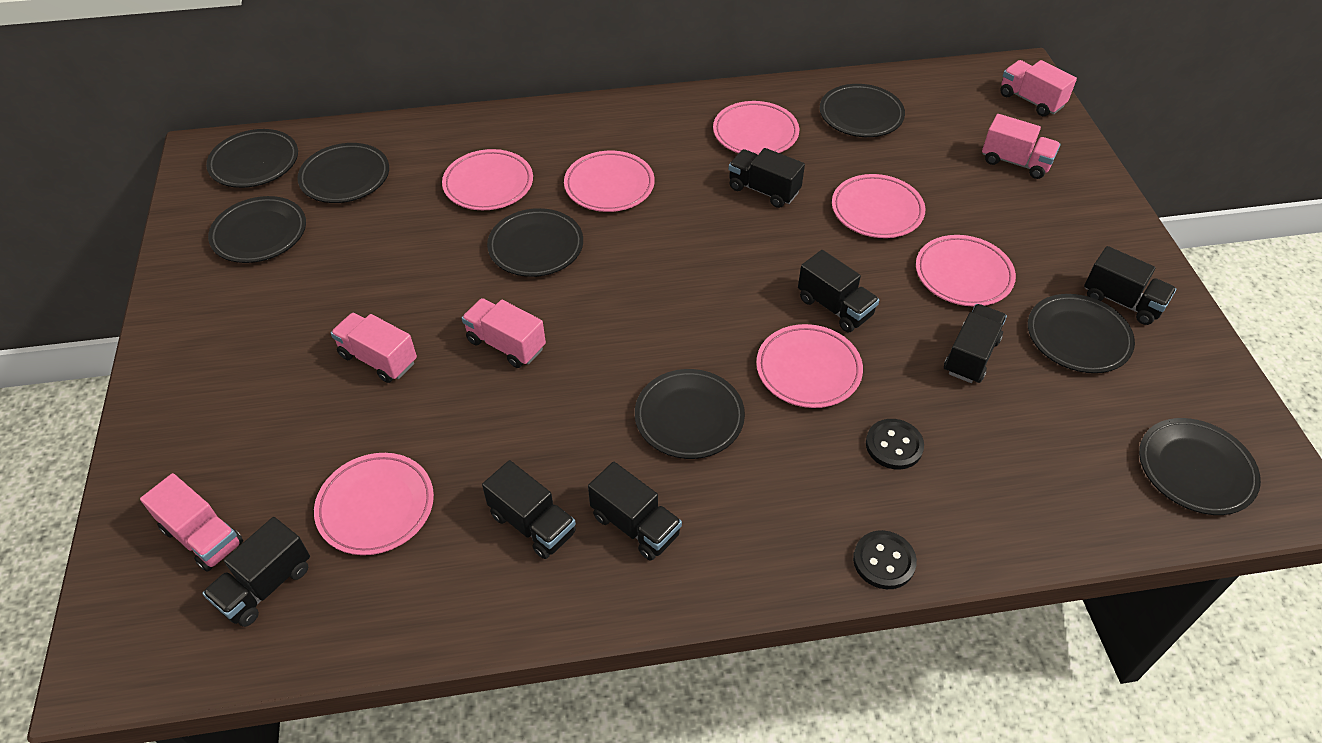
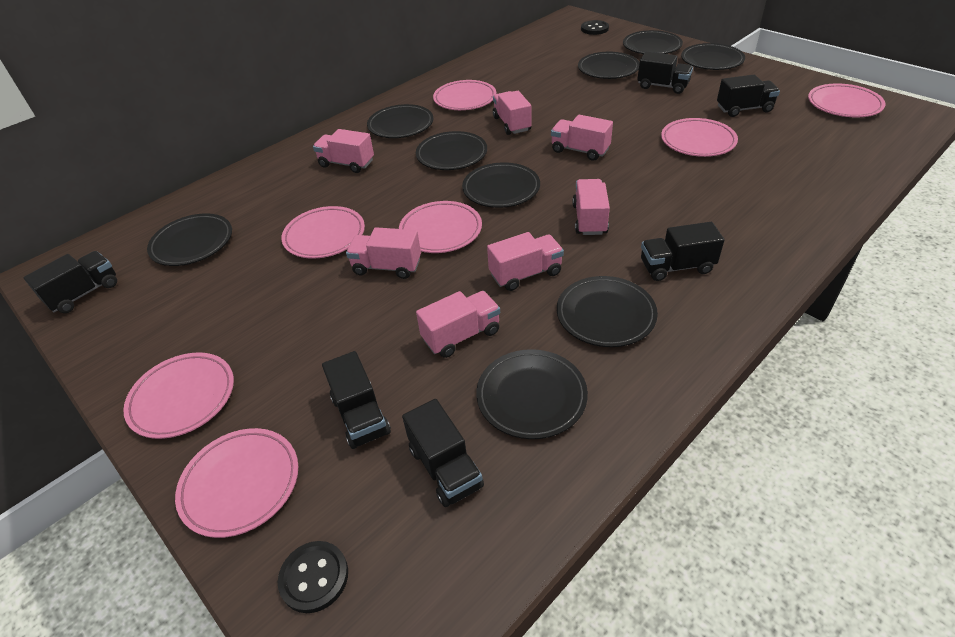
black plate: 8 -> 9
black truck: 7 -> 6
pink truck: 5 -> 7

